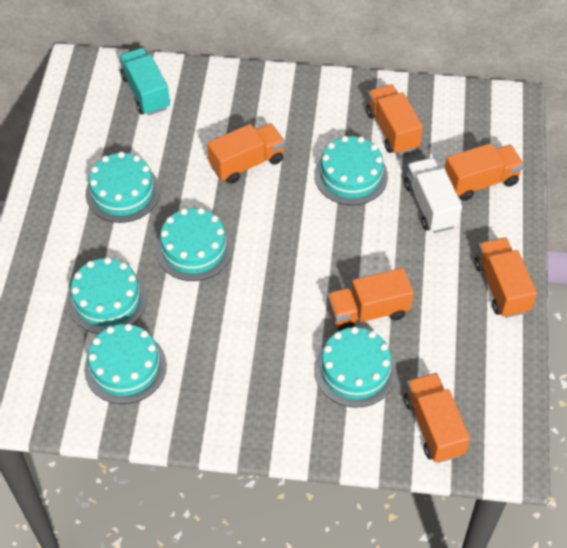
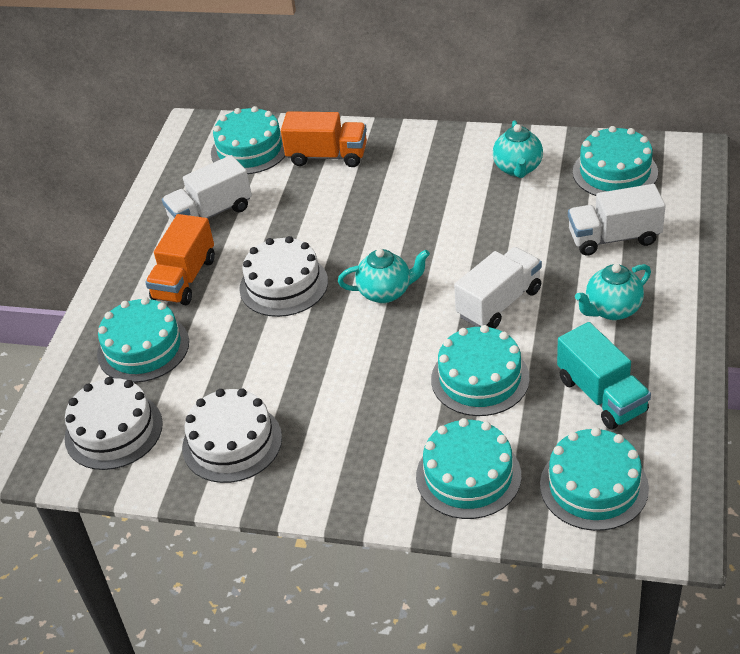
orange truck: 6 -> 2
turquoise teapot: 0 -> 3
white cake: 0 -> 3
white truck: 1 -> 3

